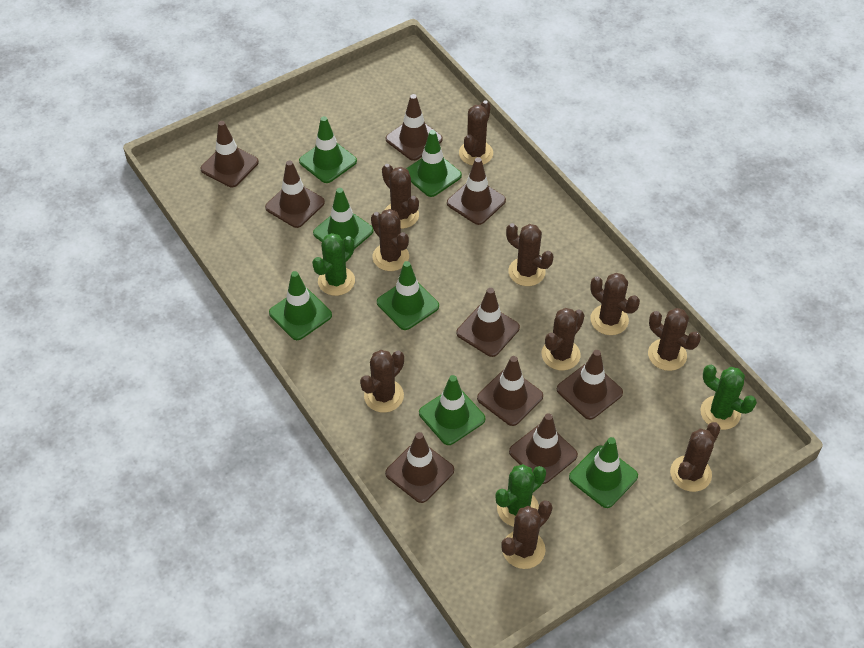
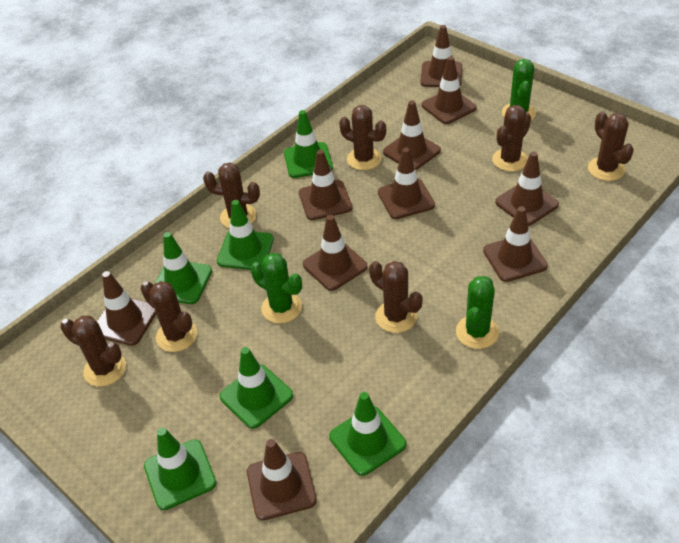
brown cactus: 10 -> 7
brown traffic cone: 9 -> 10
green traffic cone: 7 -> 6

